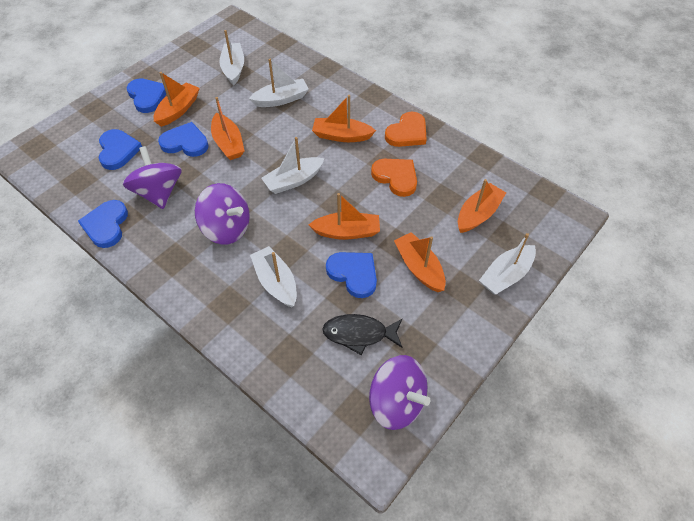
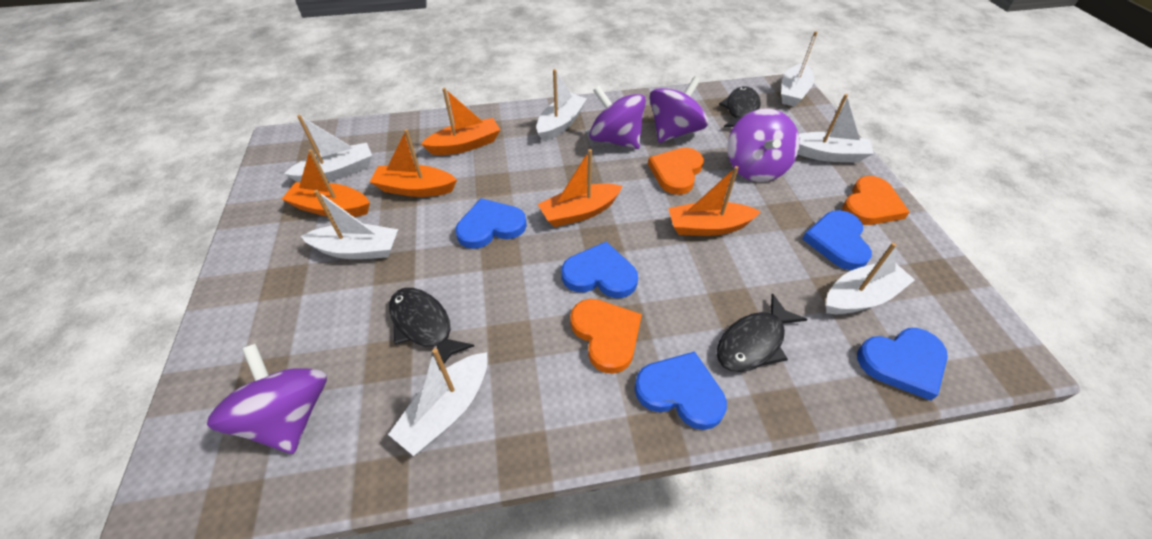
black fish: 1 -> 3
orange boat: 6 -> 5
orange heart: 2 -> 3
purple spinning top: 3 -> 4
white boat: 5 -> 7

